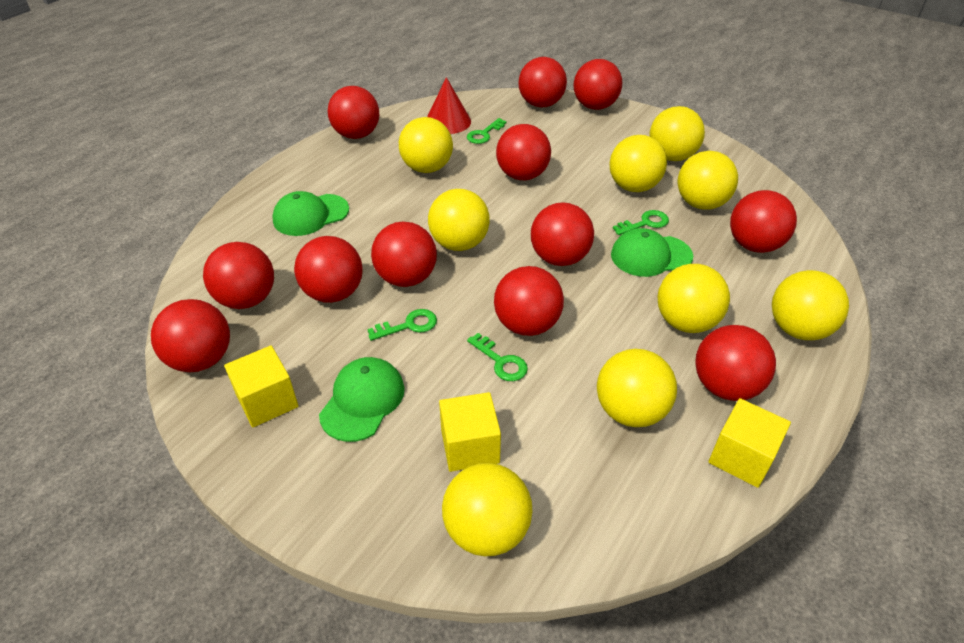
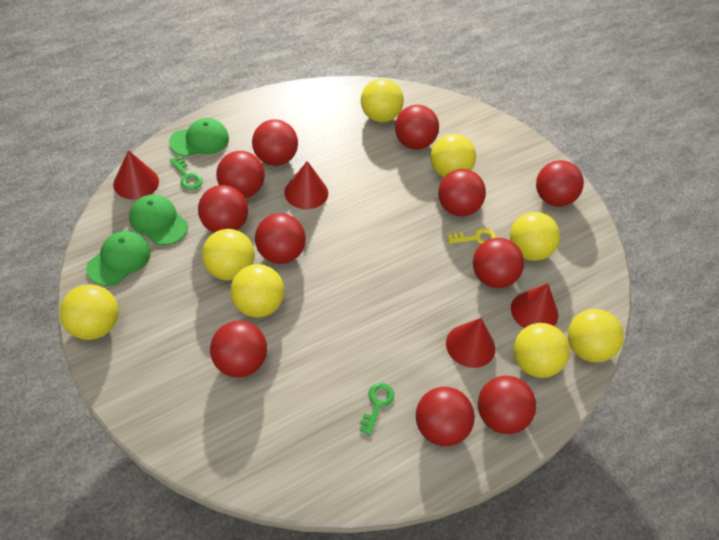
green key: 4 -> 2
red ball: 12 -> 11
red cone: 1 -> 4
yellow ball: 9 -> 8
yellow cube: 3 -> 0
yellow key: 0 -> 1

